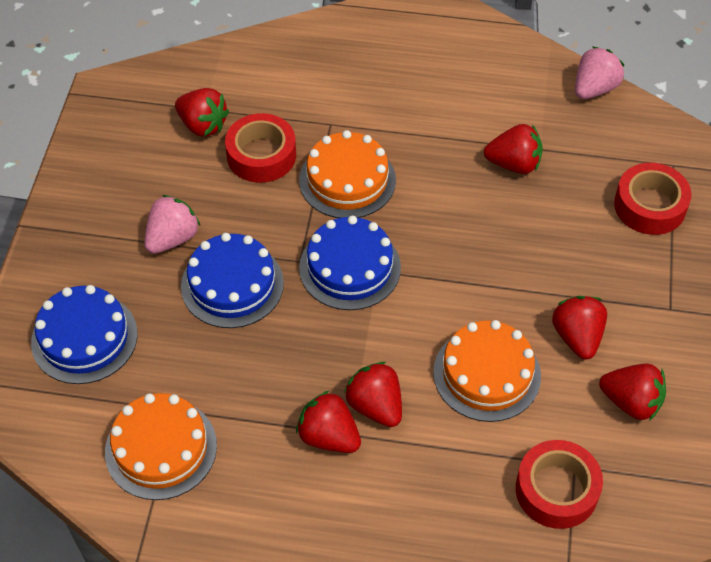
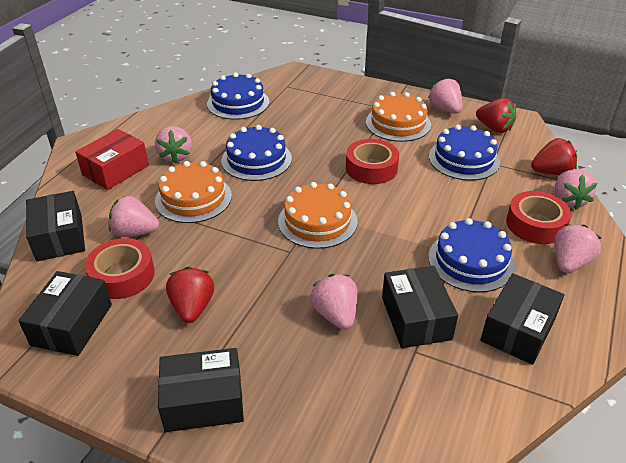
black box: 0 -> 5
blue cake: 3 -> 4
pink strawberry: 2 -> 6
red box: 0 -> 1
red strawberry: 6 -> 3

